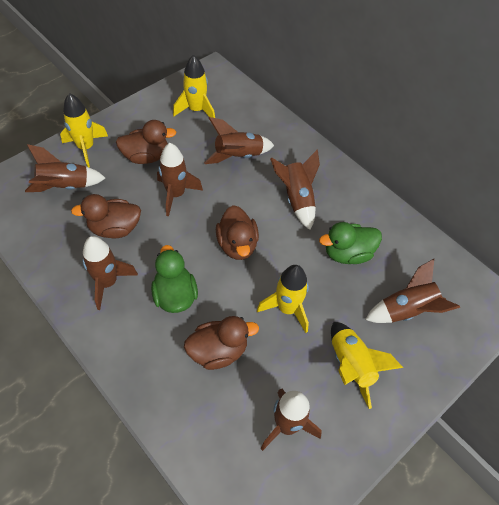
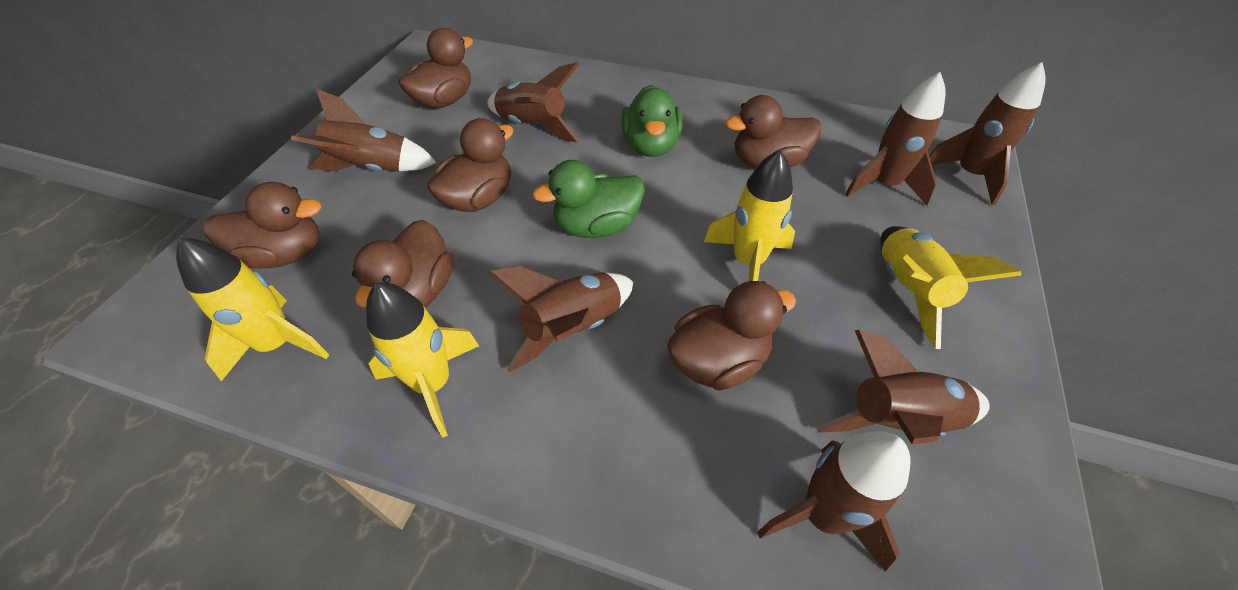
brown duck: 4 -> 6

